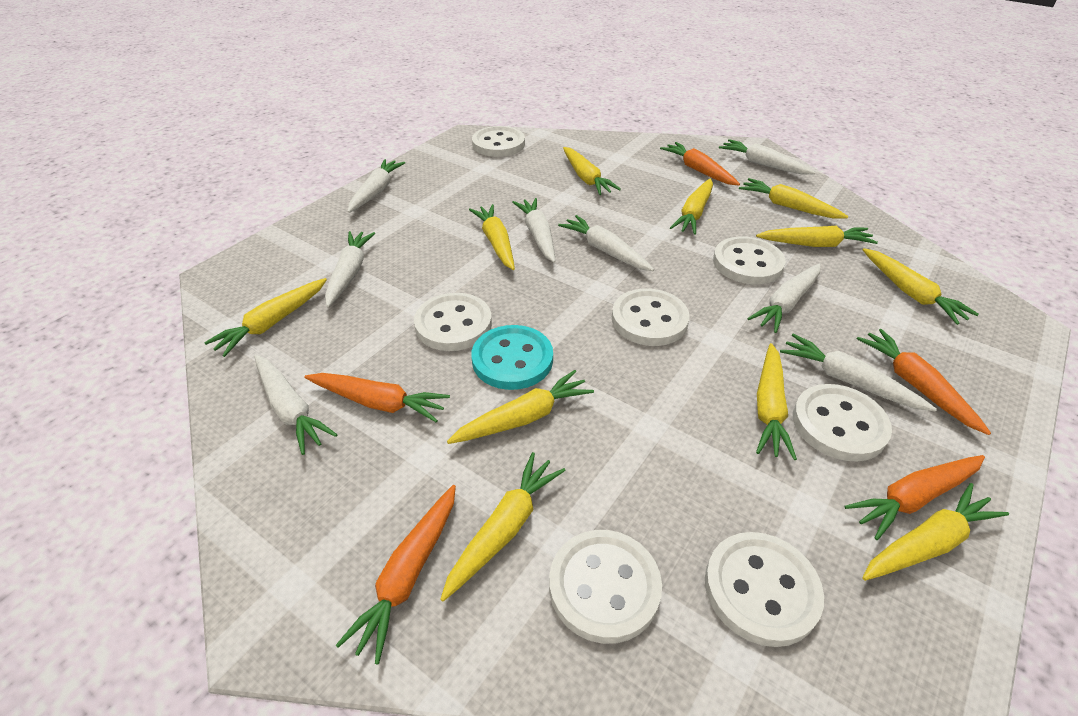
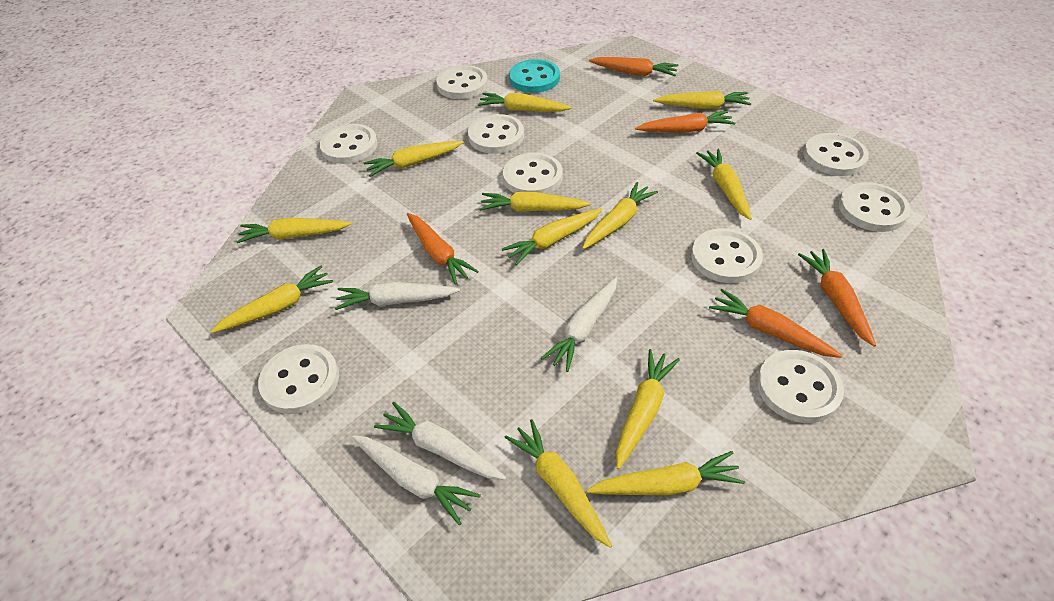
white button: 7 -> 9
white carrot: 8 -> 4
yellow carrot: 11 -> 12

